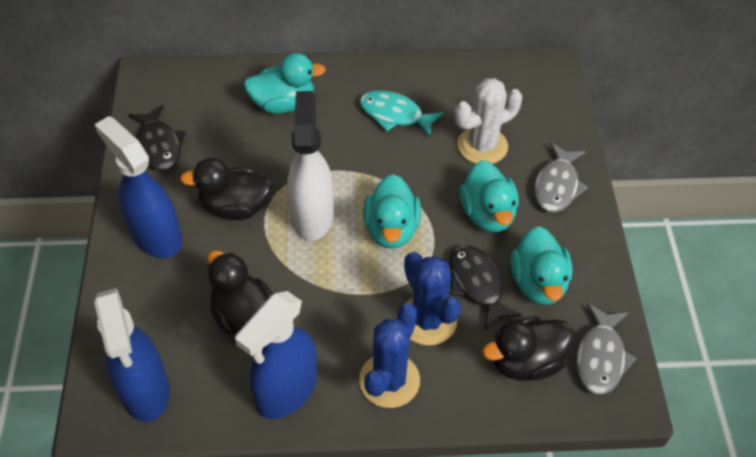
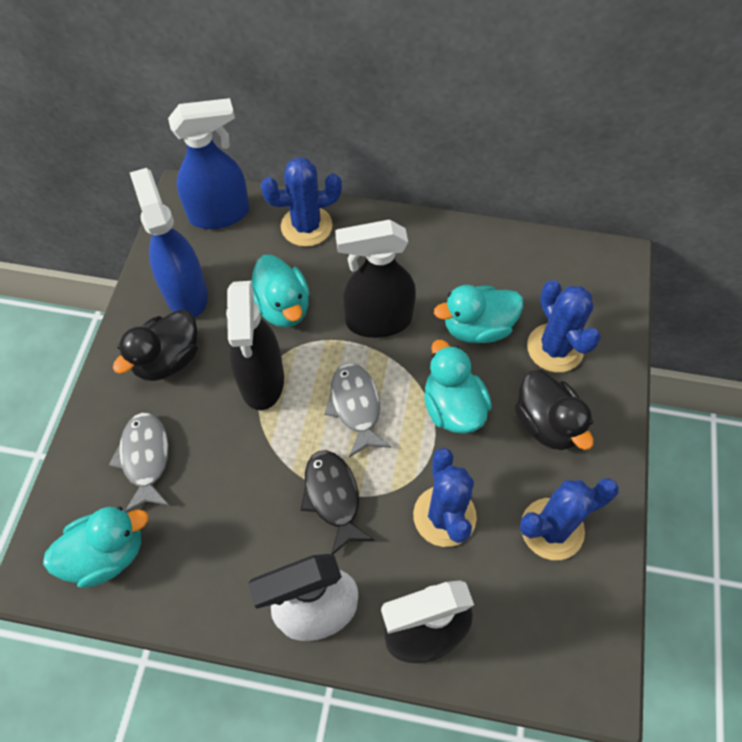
black duck: 3 -> 2
black fish: 2 -> 1
black spray bottle: 0 -> 3
blue cactus: 2 -> 4
blue spray bottle: 3 -> 2
turquoise fish: 1 -> 0
white cactus: 1 -> 0

